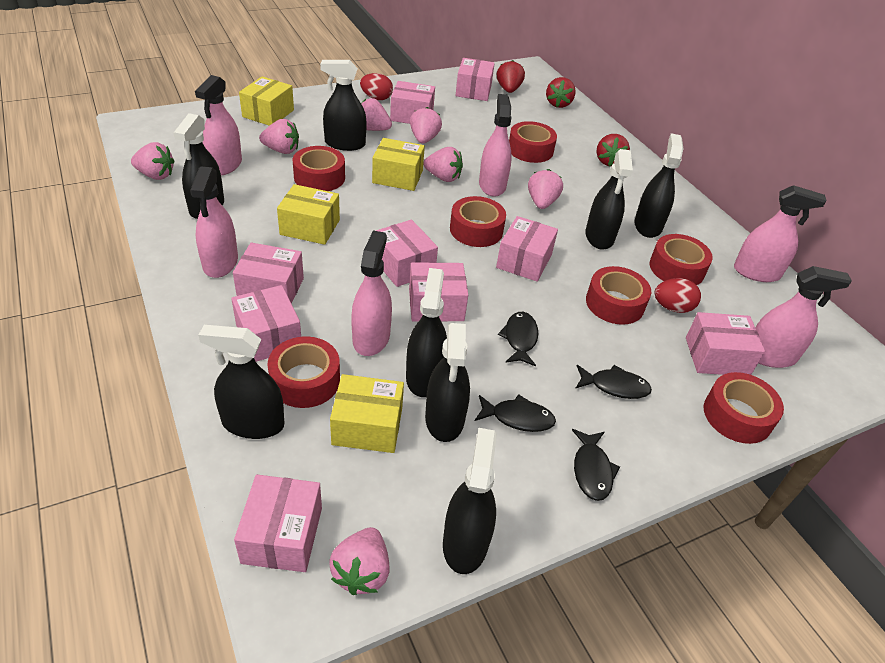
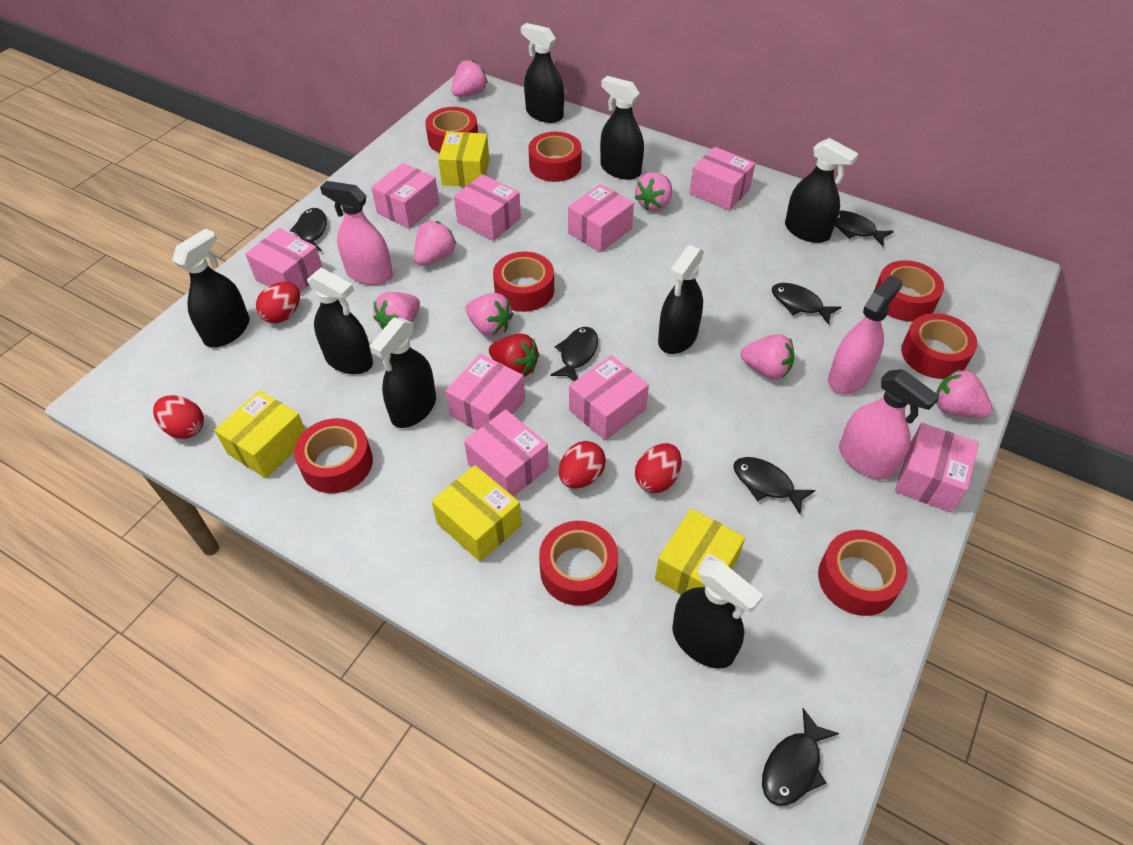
black fish: 4 -> 6
pink spray bottle: 6 -> 3
red egg: 2 -> 4
red strawberry: 3 -> 1
red tape: 7 -> 8

